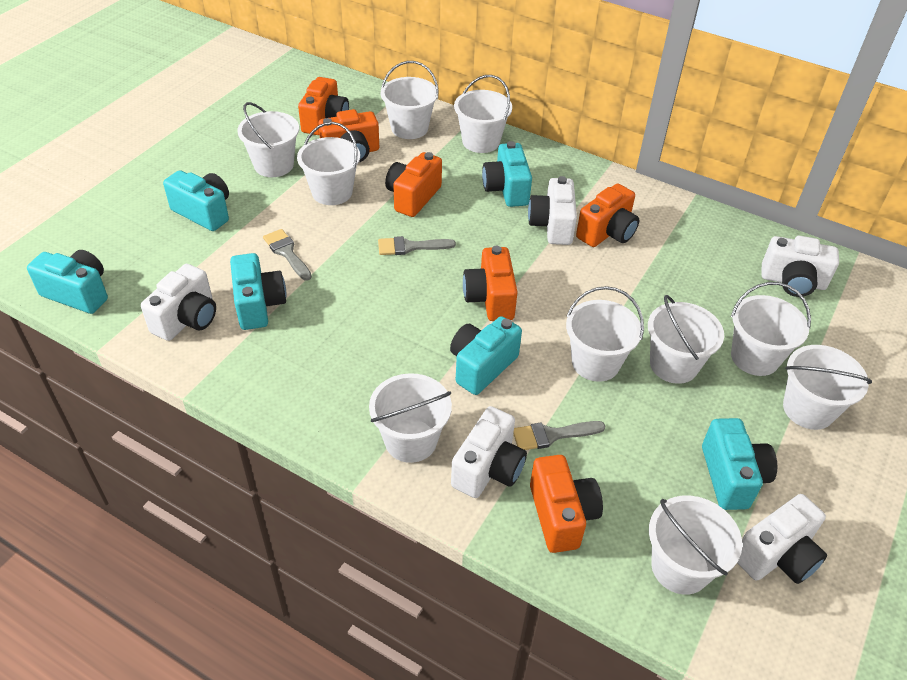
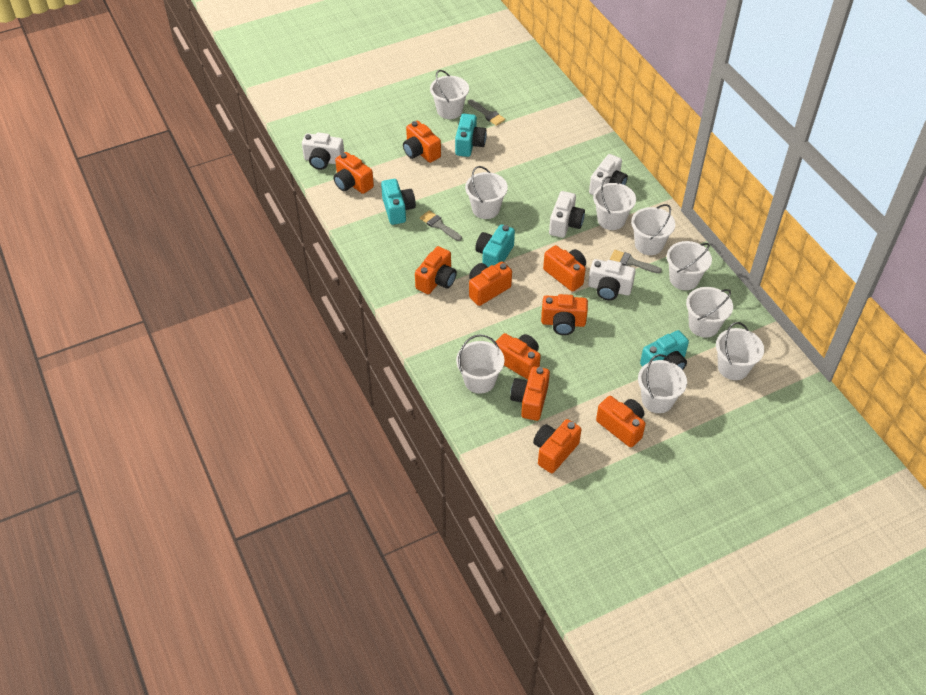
orange camera: 6 -> 10
turquoise camera: 6 -> 4
white bucket: 10 -> 9
white camera: 5 -> 4

